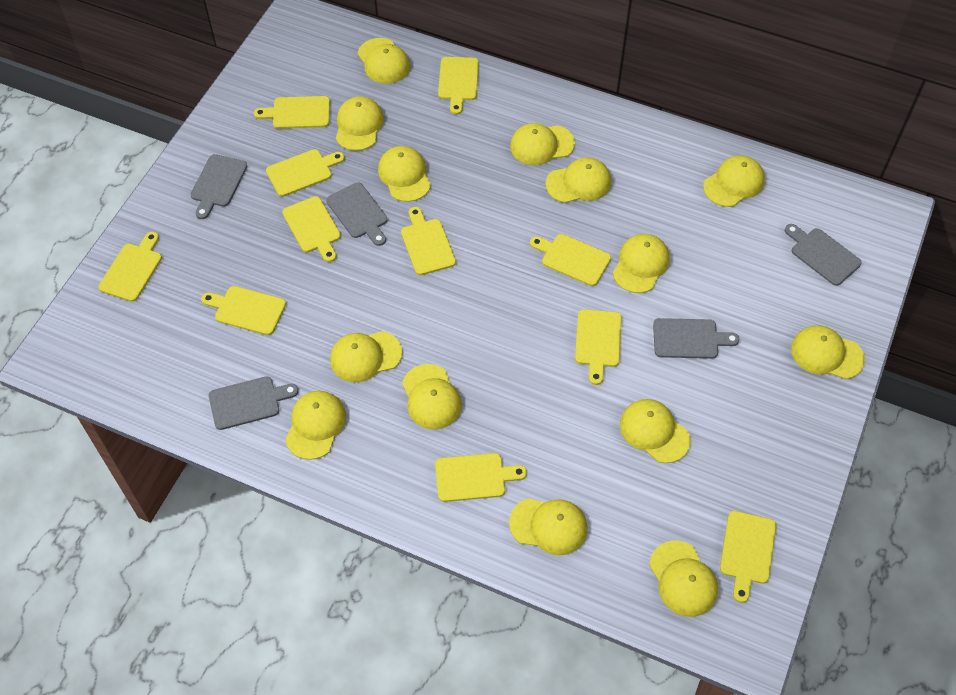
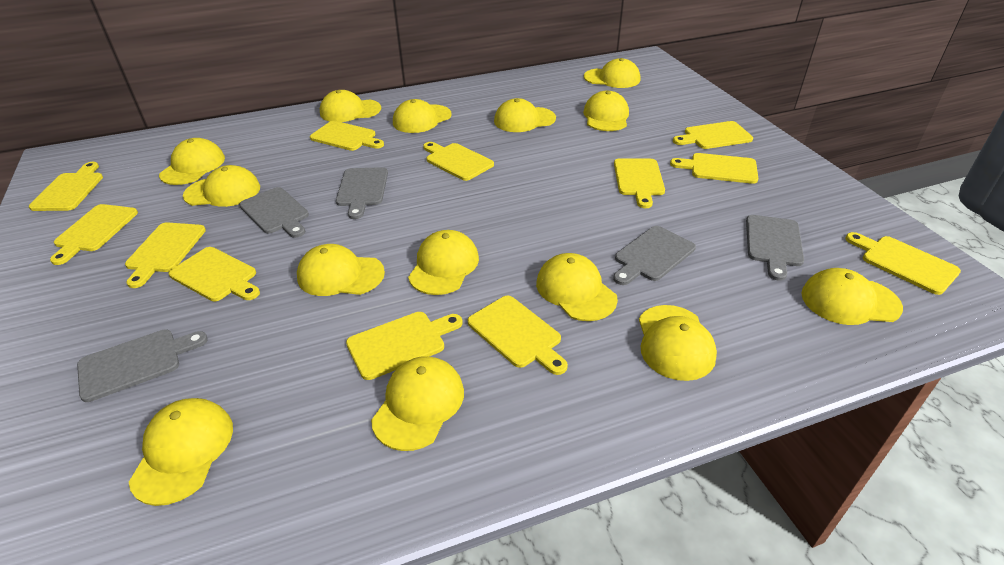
yellow cutting board: 11 -> 12

